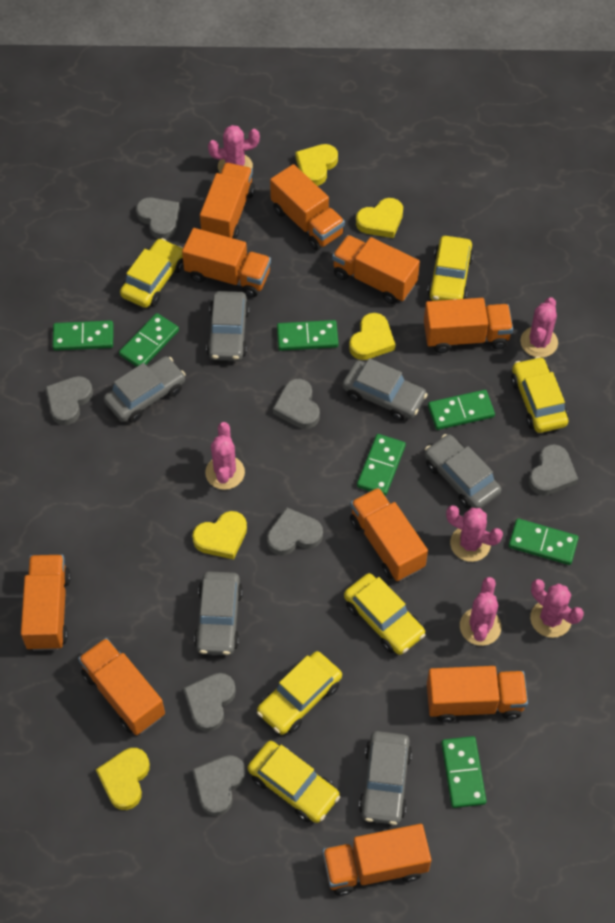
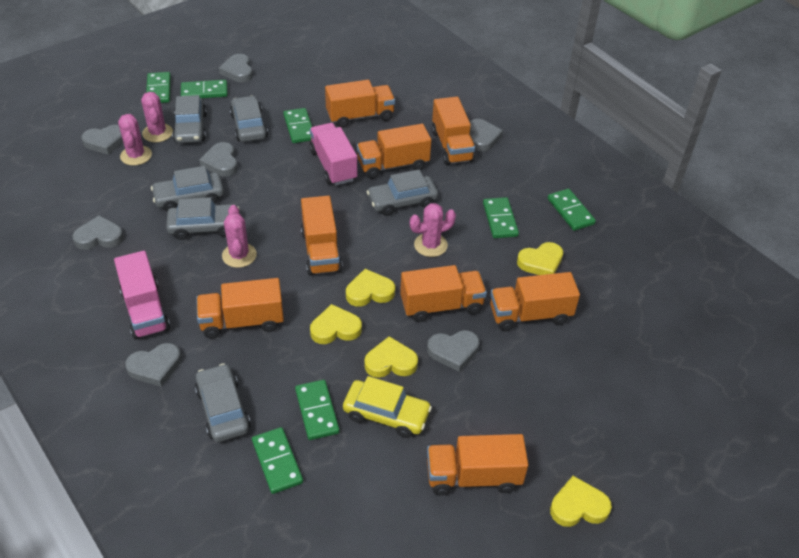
orange truck: 10 -> 8
pink cactus: 6 -> 4
pink truck: 0 -> 2
yellow car: 6 -> 1

